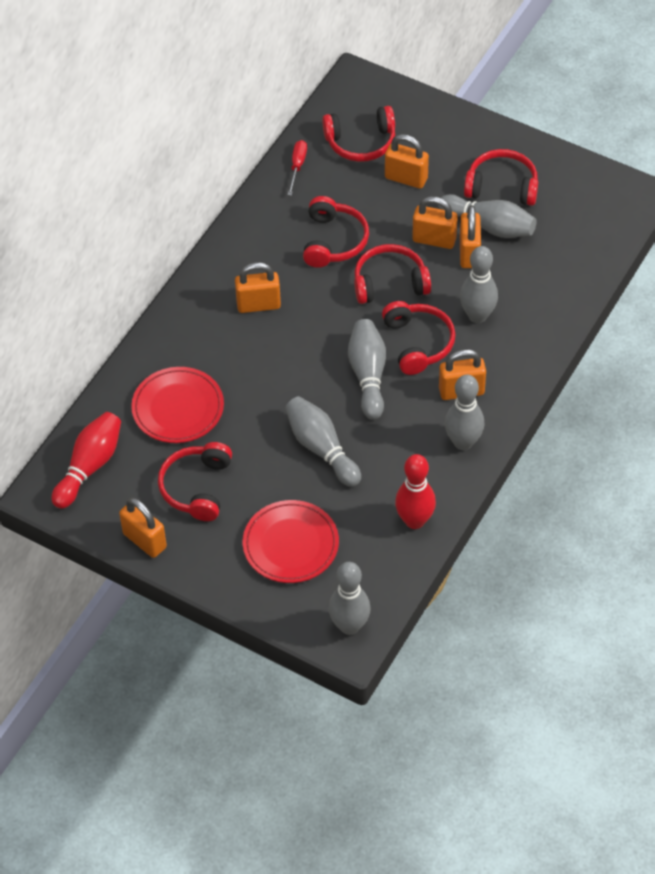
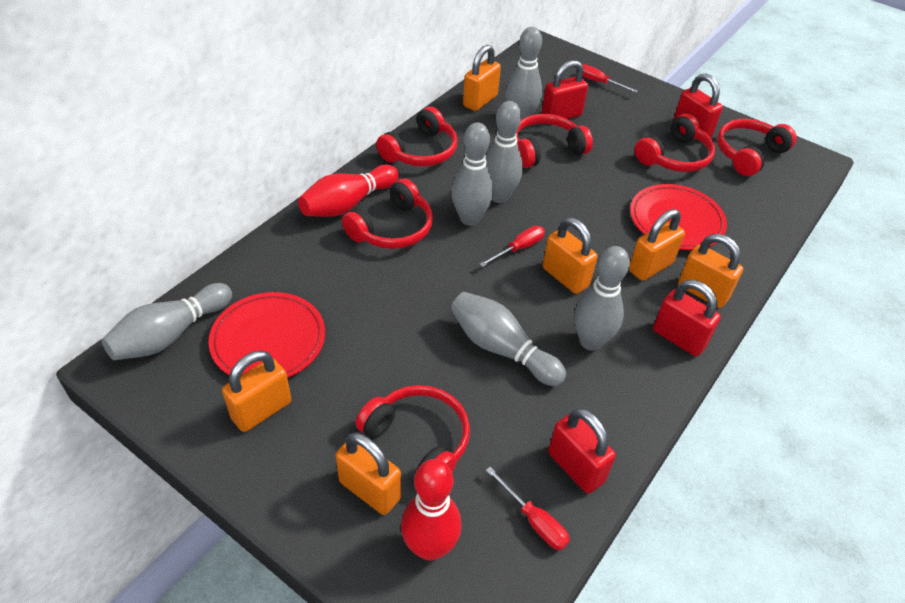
red padlock: 0 -> 4
red screwdriver: 1 -> 3

